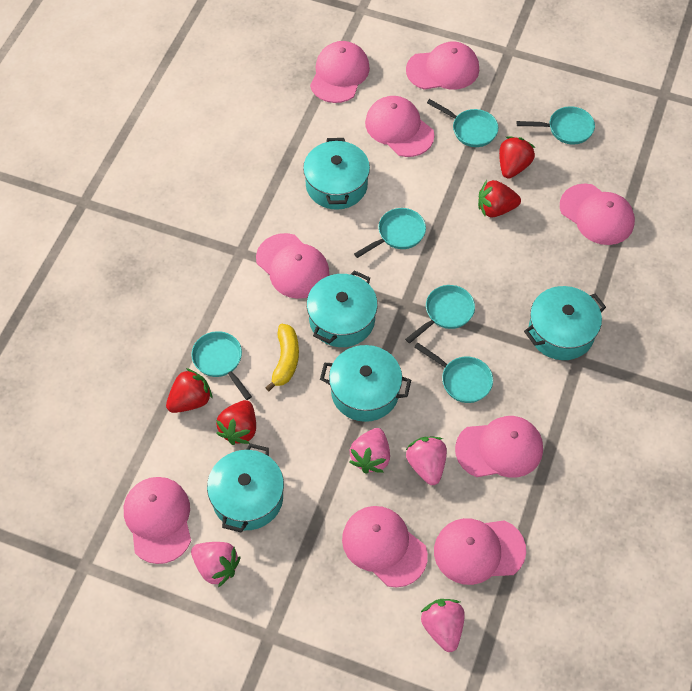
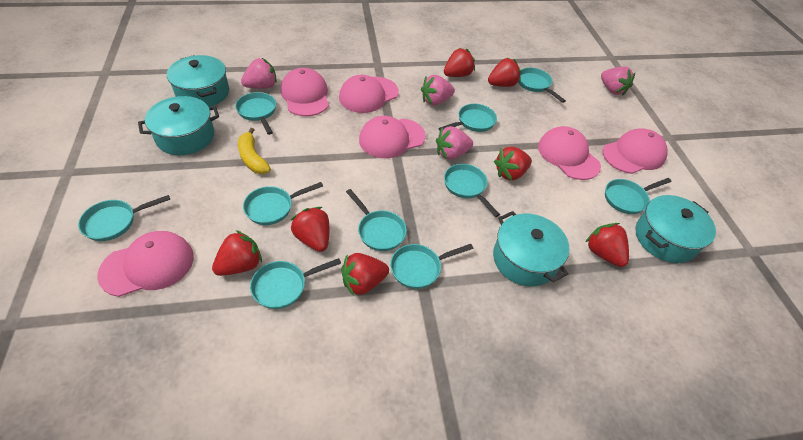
pink cap: 9 -> 6
red strawberry: 4 -> 7
turquoise pan: 6 -> 10
turquoise pot: 5 -> 4

